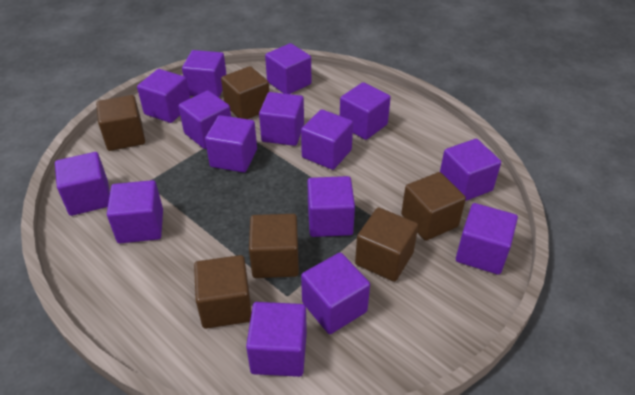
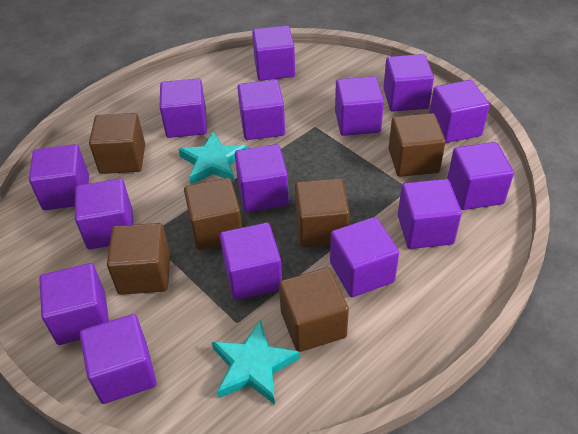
turquoise star: 0 -> 2

